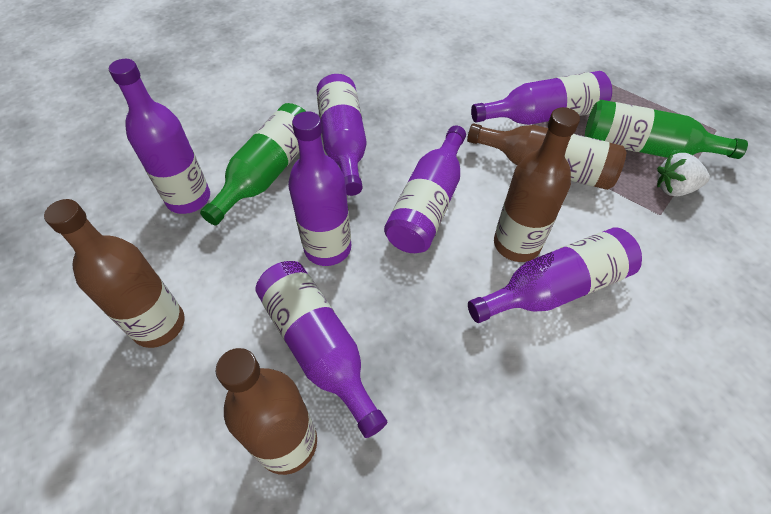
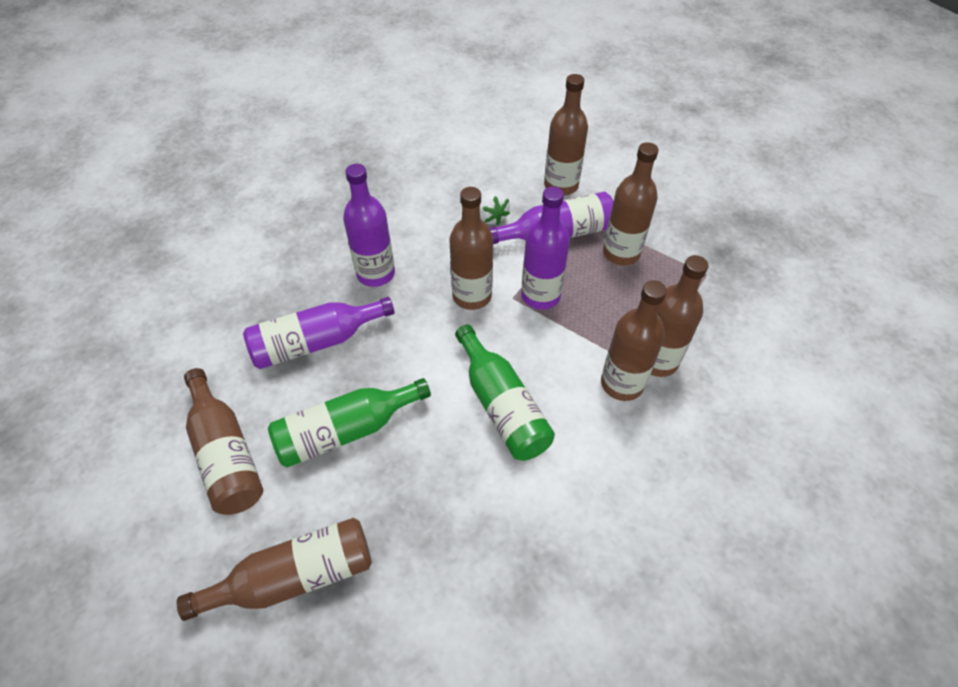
brown bottle: 4 -> 7
purple bottle: 7 -> 4

